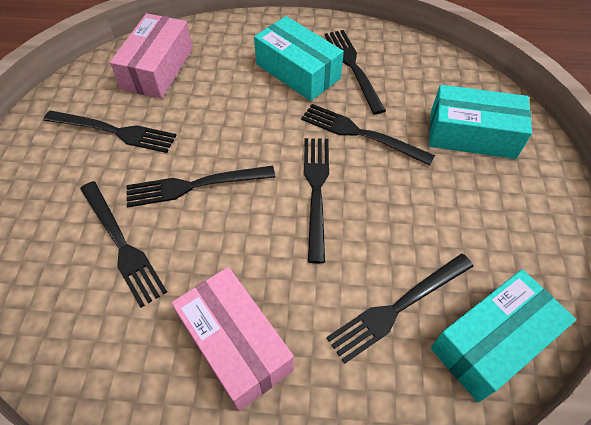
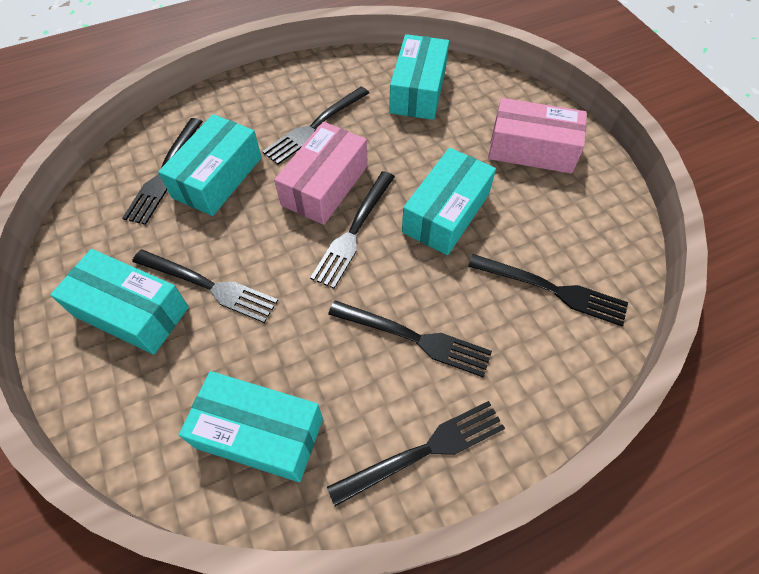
turquoise box: 3 -> 5

